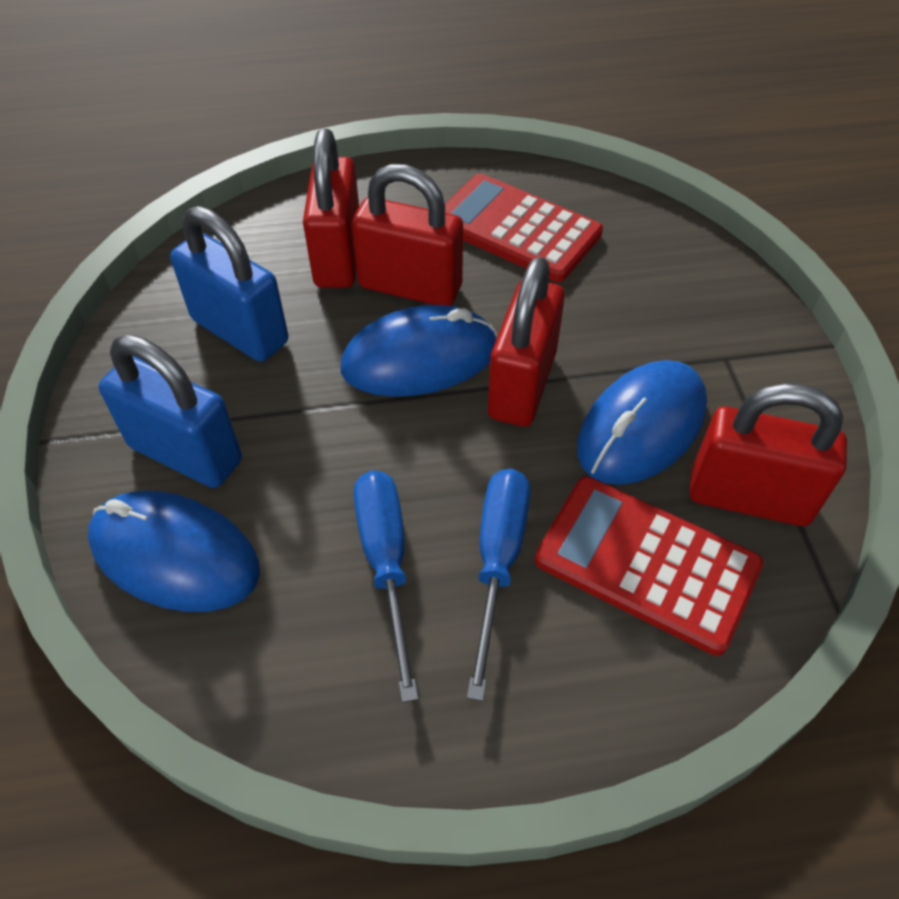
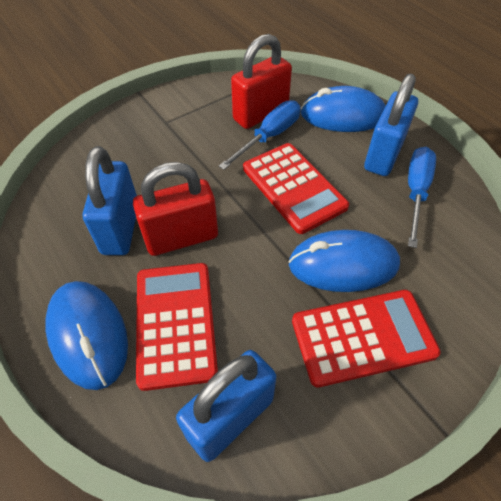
blue padlock: 2 -> 3
red calculator: 2 -> 3
red padlock: 4 -> 2

